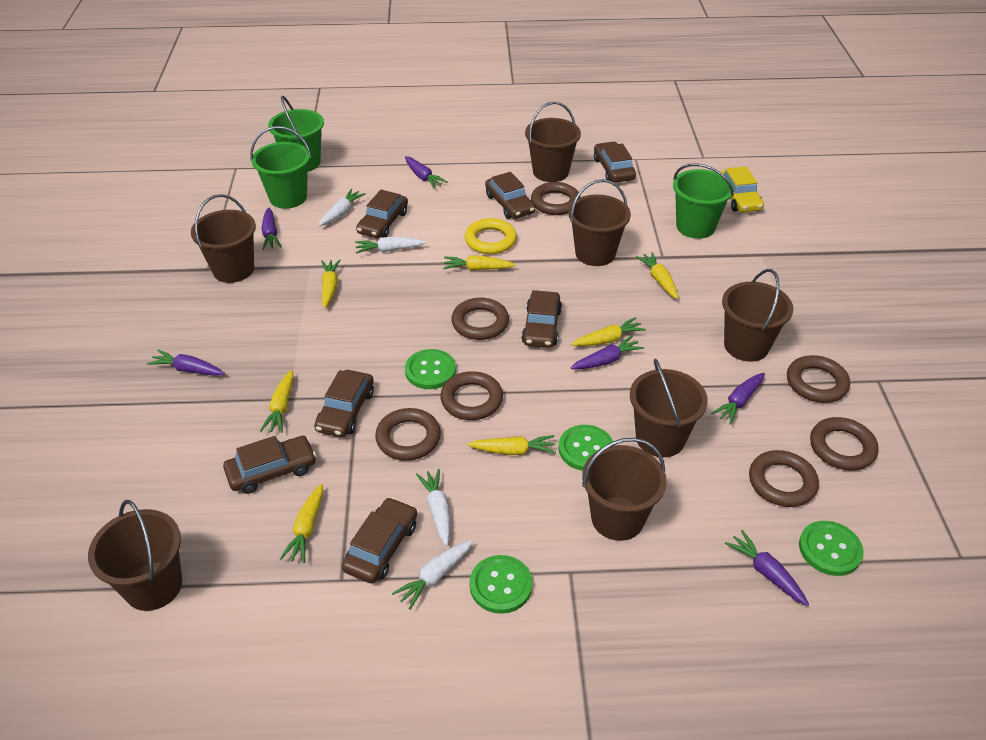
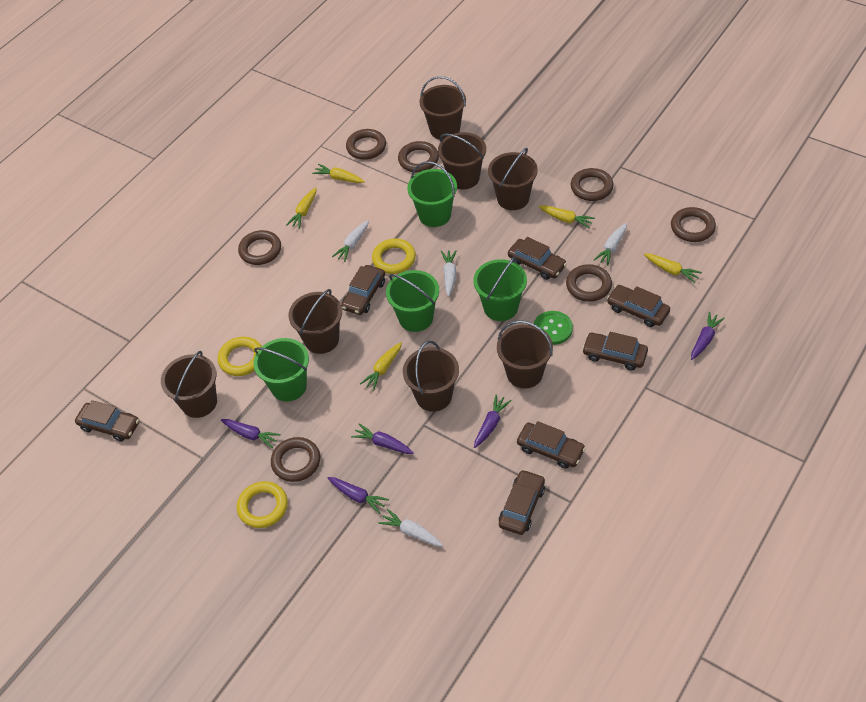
green bucket: 3 -> 4
green button: 4 -> 1
purple carrot: 6 -> 5
yellow car: 1 -> 0
yellow carrot: 7 -> 5
yellow ring: 1 -> 3

